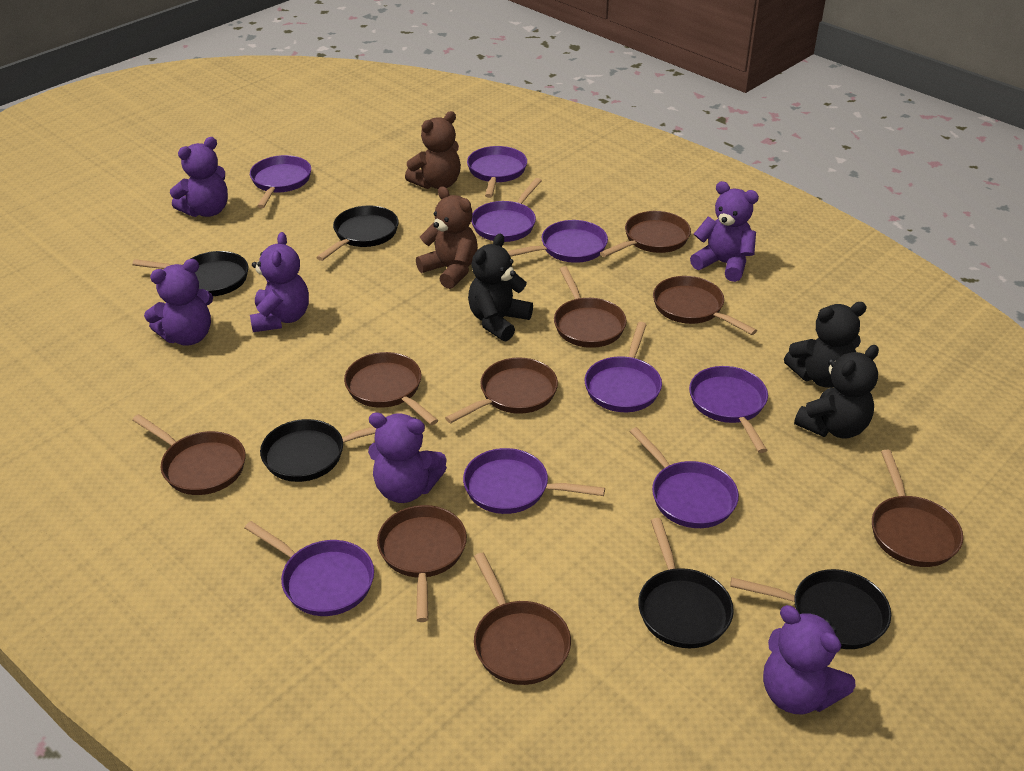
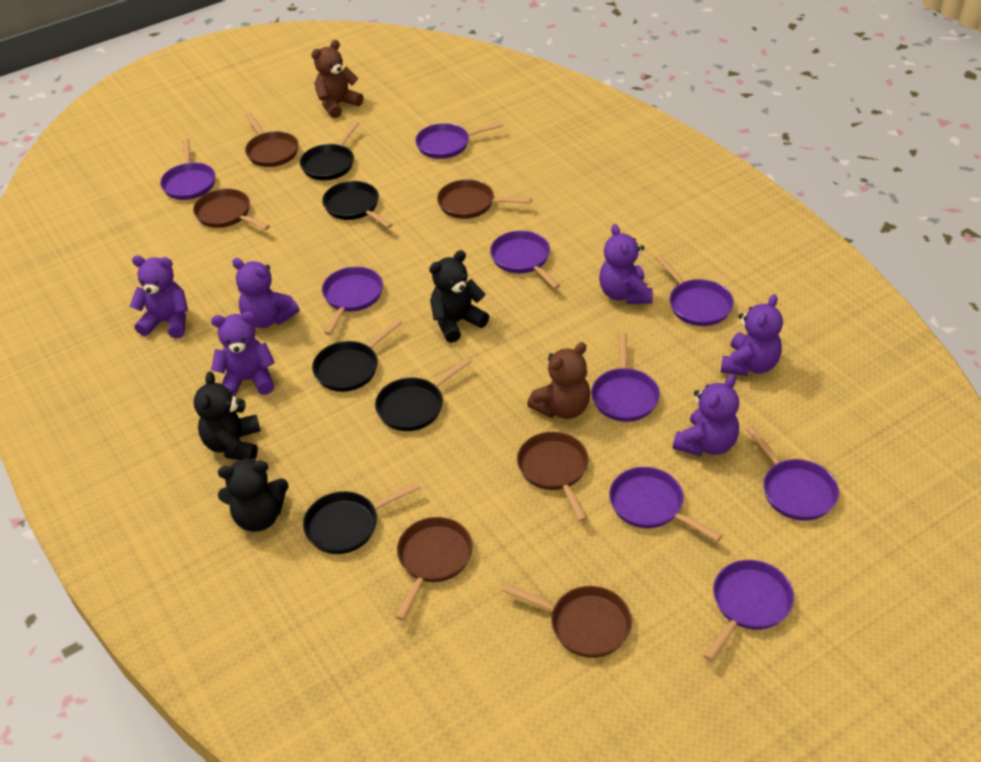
brown pan: 9 -> 6

